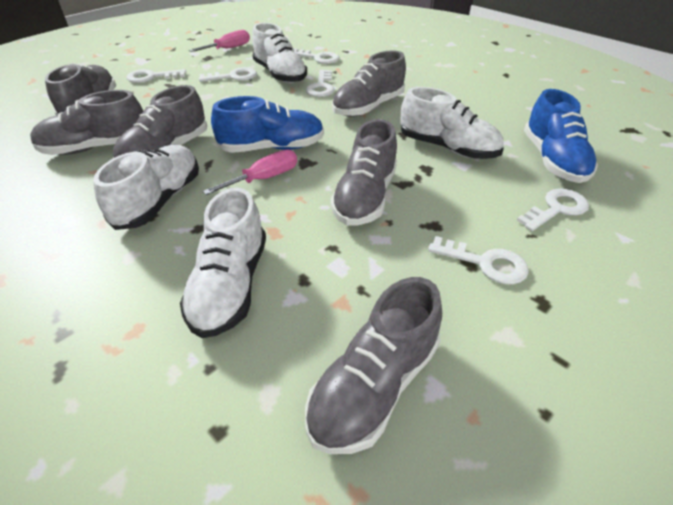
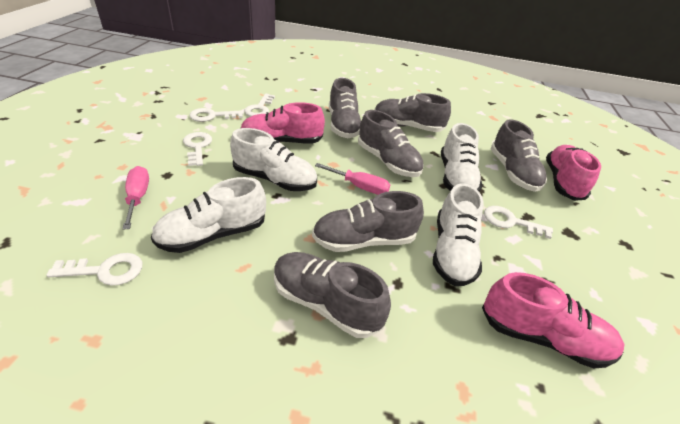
blue shoe: 2 -> 0
pink shoe: 0 -> 3
white key: 6 -> 5

